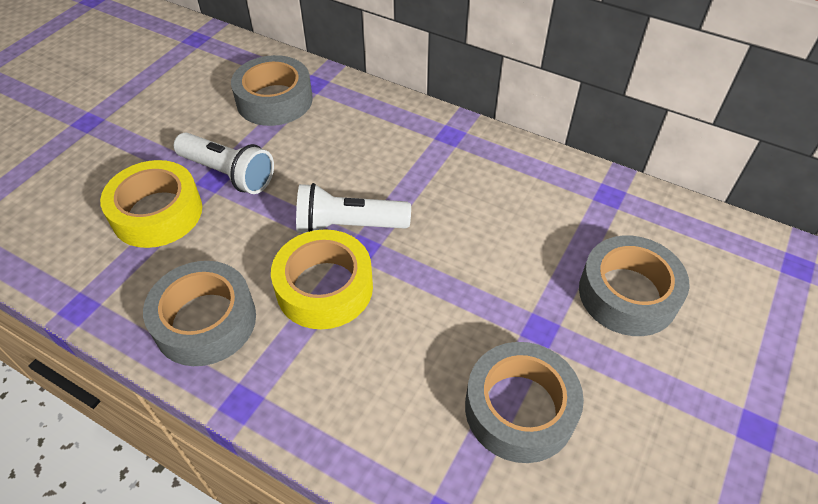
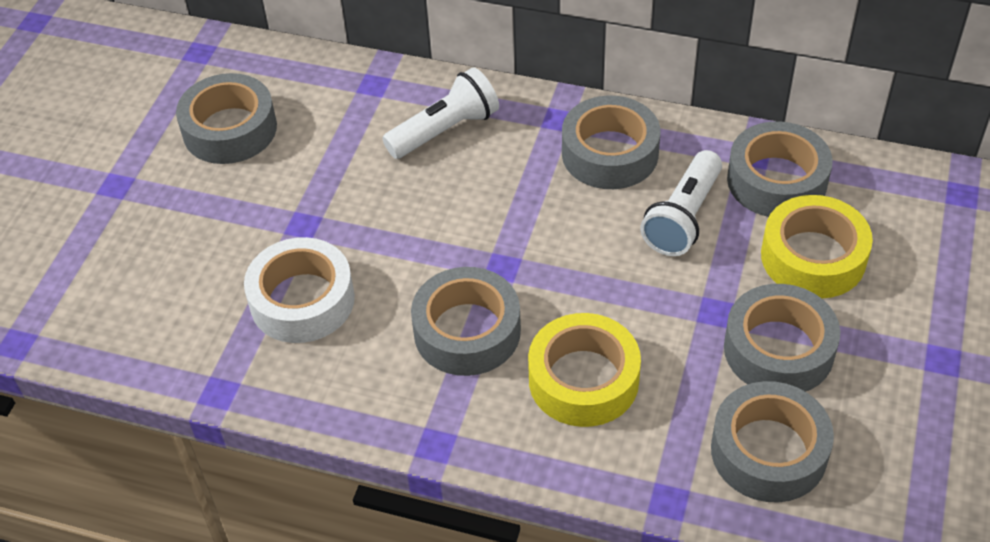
grey tape: 4 -> 6
white tape: 0 -> 1

